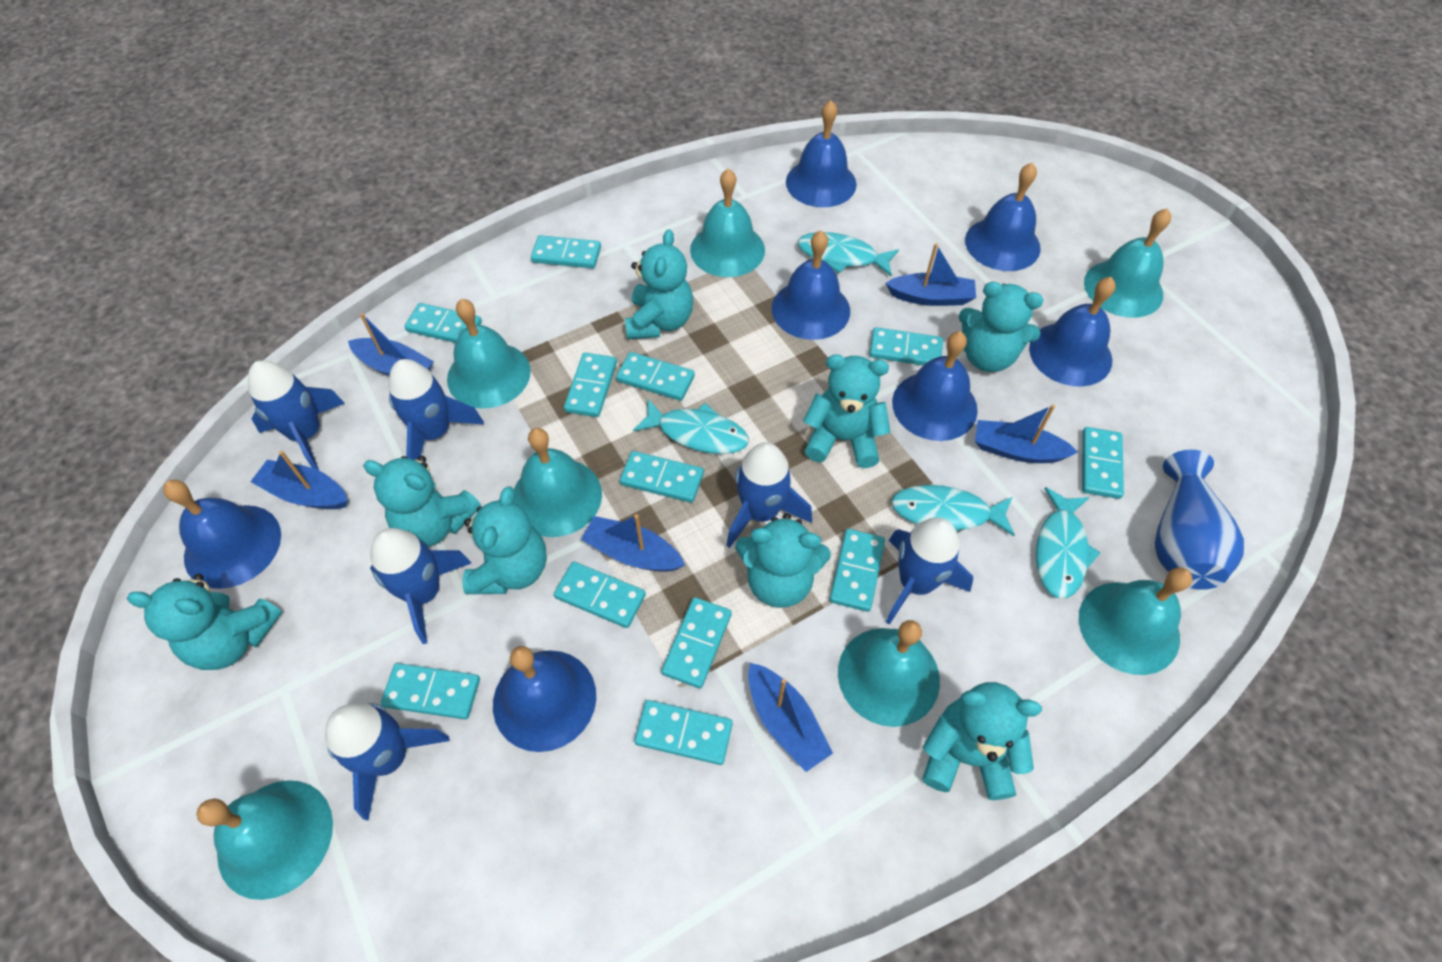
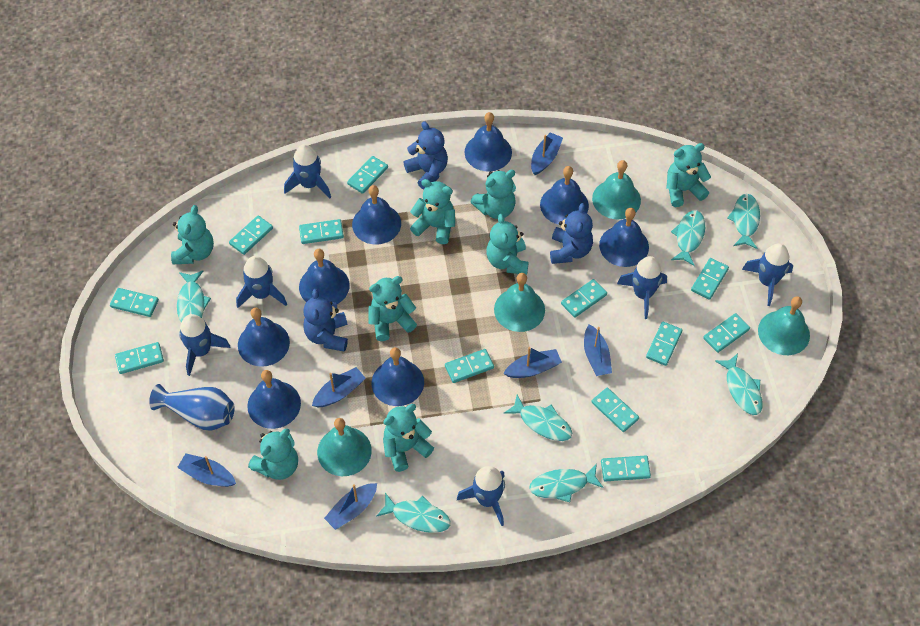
blue bell: 7 -> 8
blue teddy bear: 0 -> 3
turquoise bell: 7 -> 4
turquoise fish: 4 -> 7

